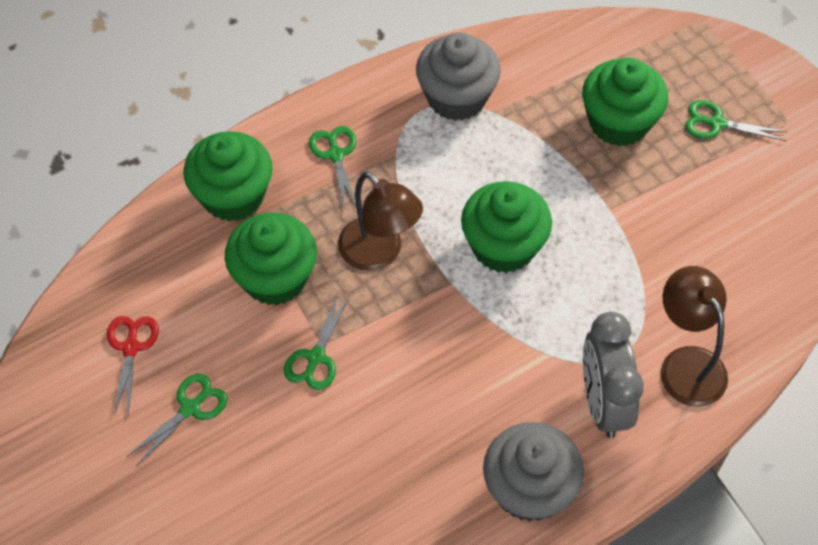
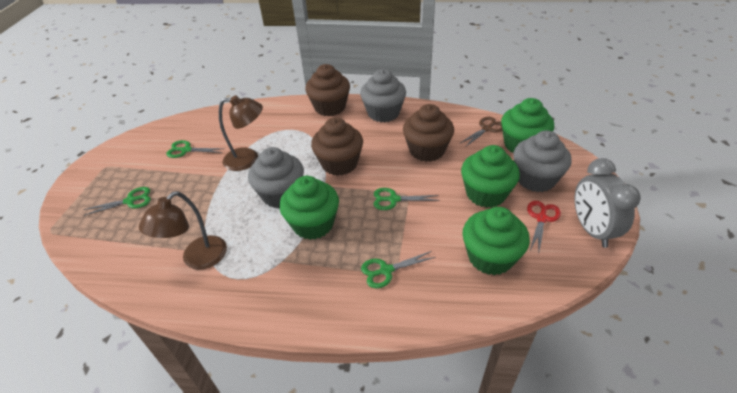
brown cupcake: 0 -> 3
brown scissors: 0 -> 1
grey cupcake: 2 -> 3

